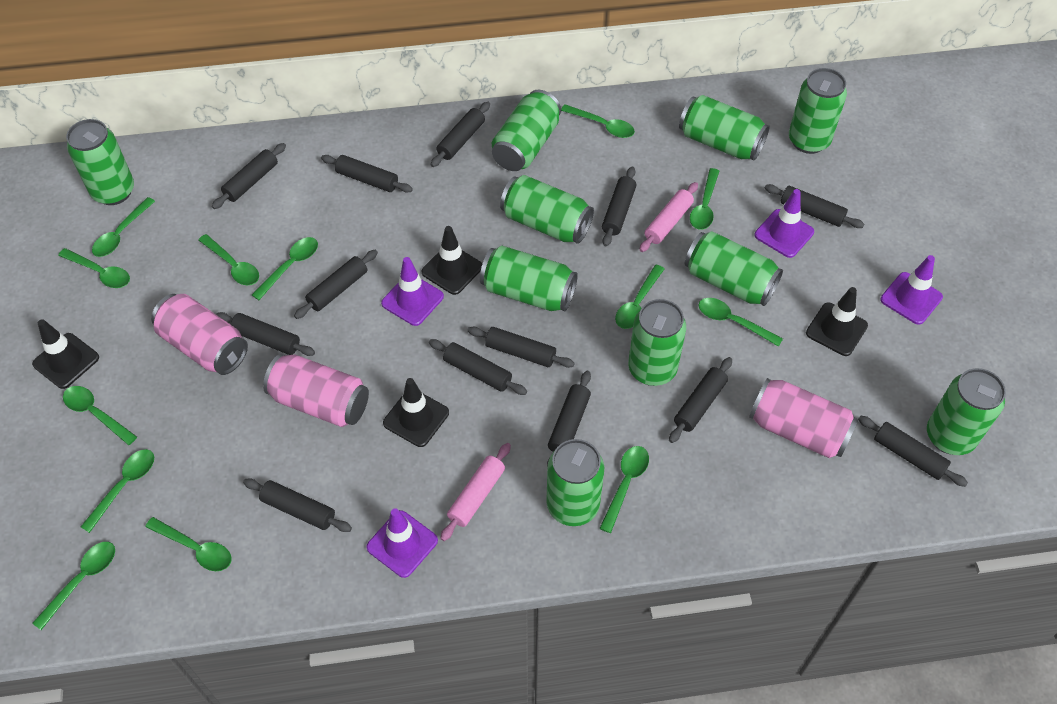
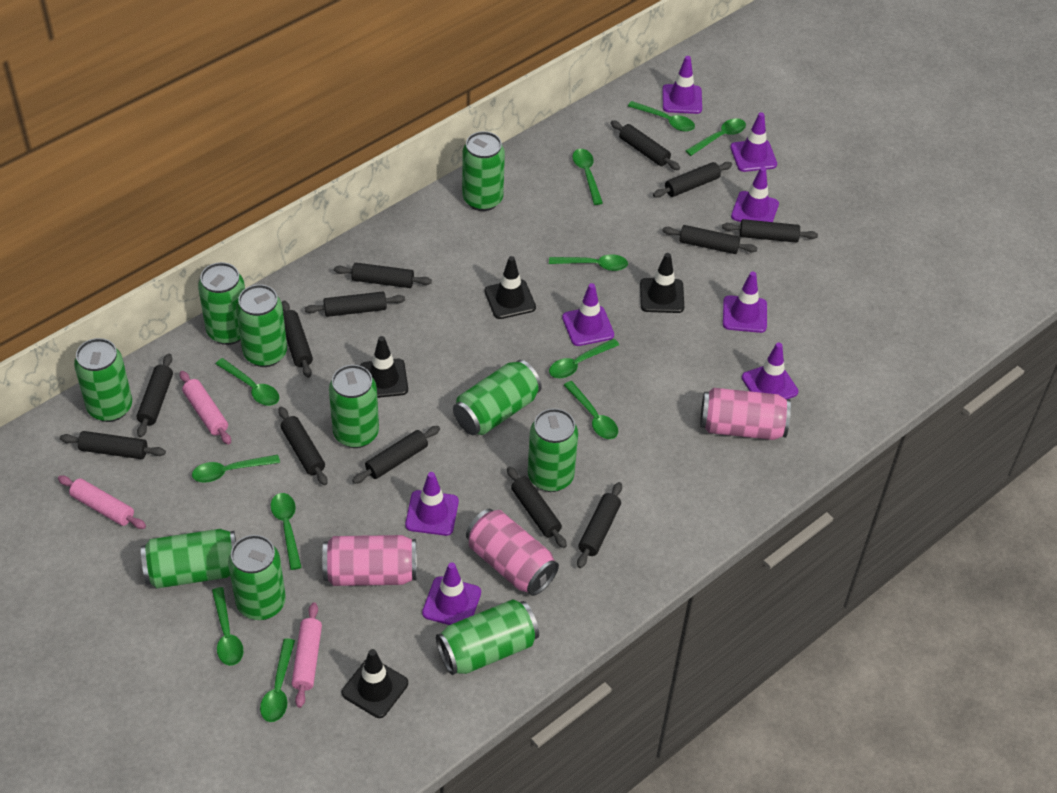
green spoon: 13 -> 11
pink rolling pin: 2 -> 3
purple traffic cone: 4 -> 8

